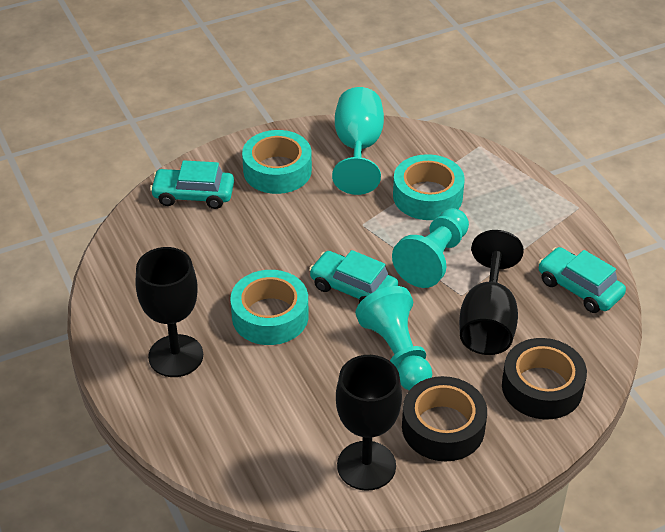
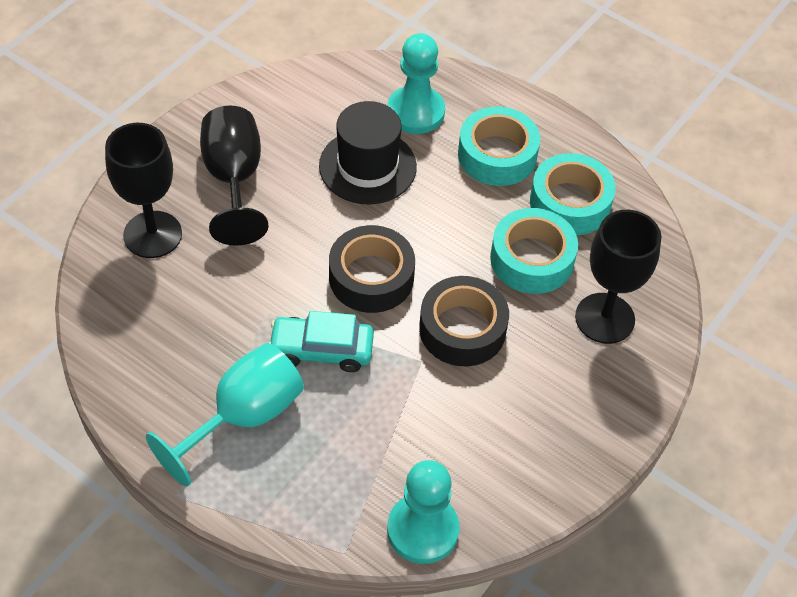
black hat: 0 -> 1
turquoise car: 3 -> 1

